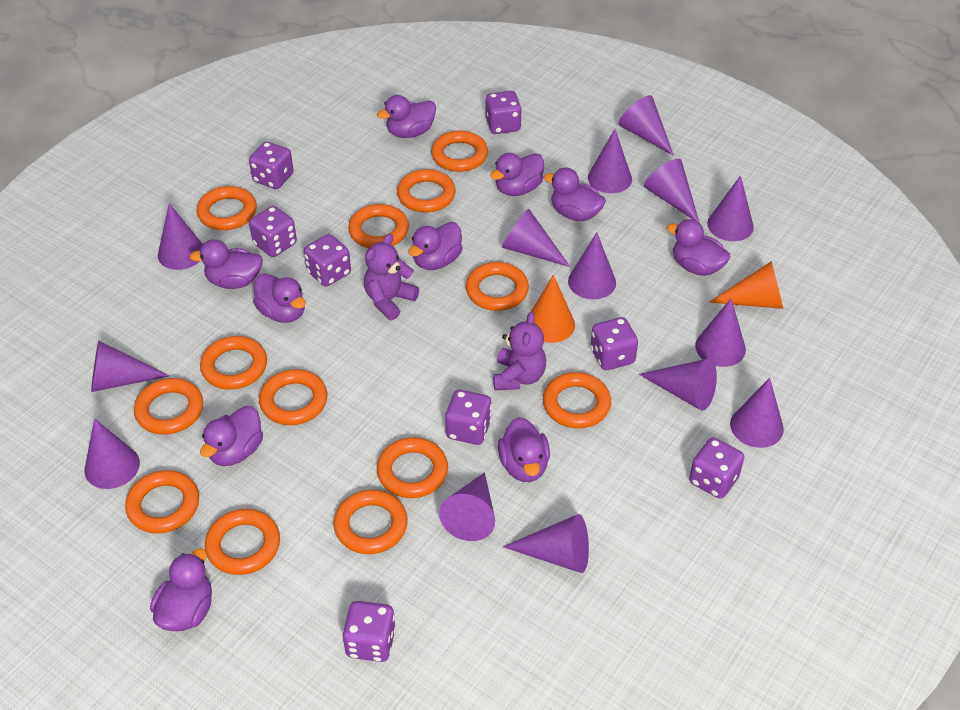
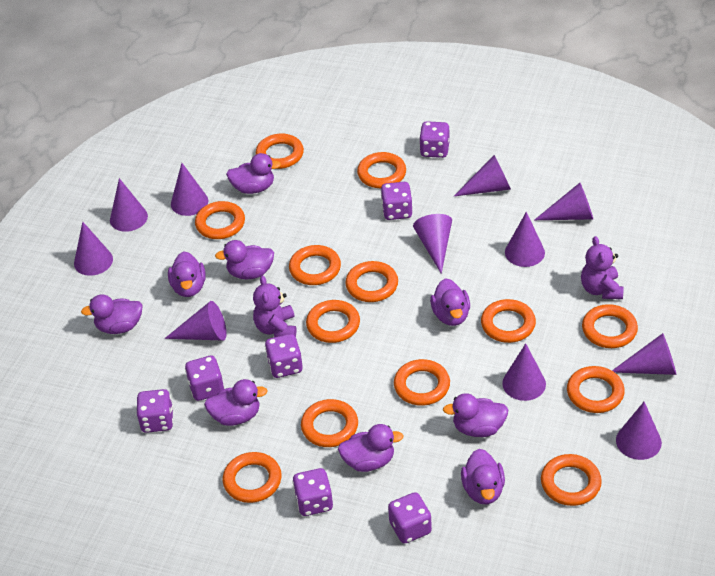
orange cone: 2 -> 0
purple cone: 14 -> 11
purple dice: 8 -> 7
purple duck: 10 -> 9

